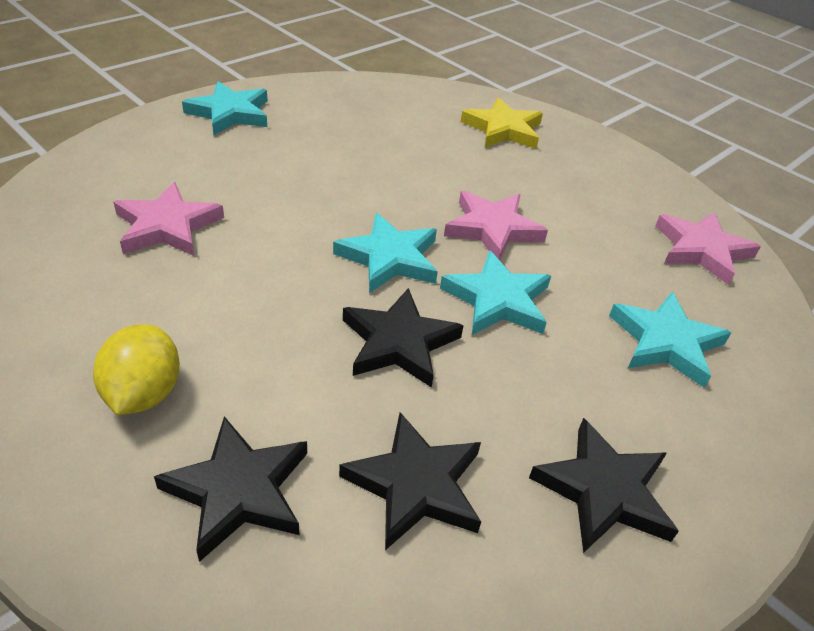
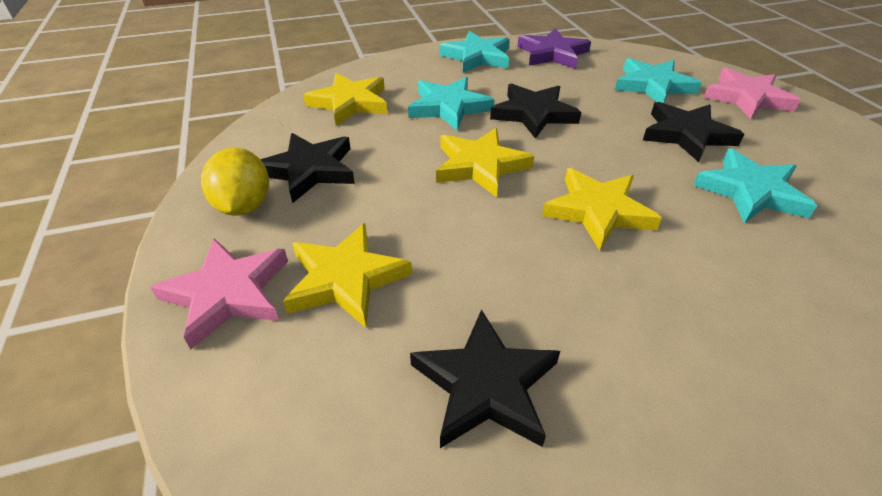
pink star: 3 -> 2
purple star: 0 -> 1
yellow star: 1 -> 4

